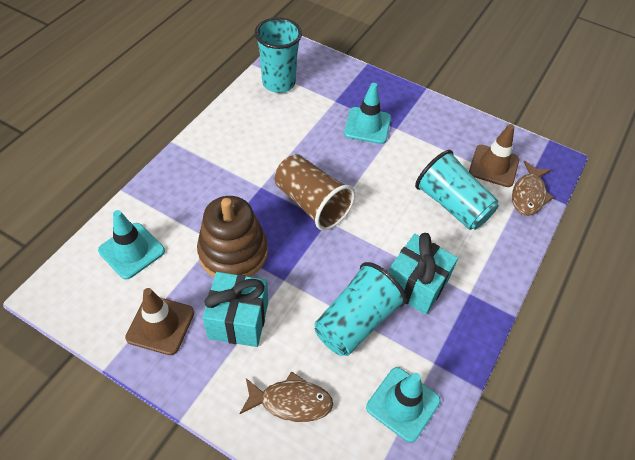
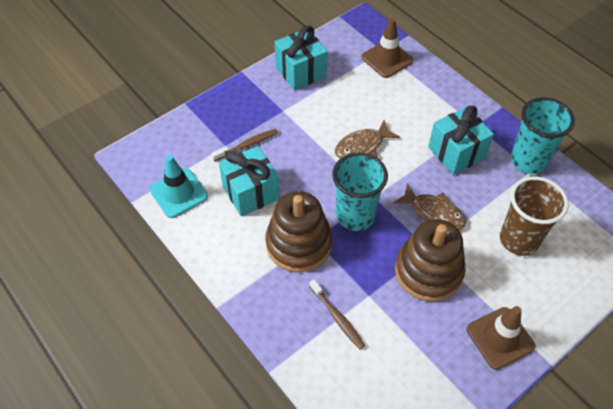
brown stacking toy: 1 -> 2
brown toothbrush: 0 -> 2
turquoise cup: 3 -> 2
turquoise gift: 2 -> 3
turquoise traffic cone: 3 -> 1

